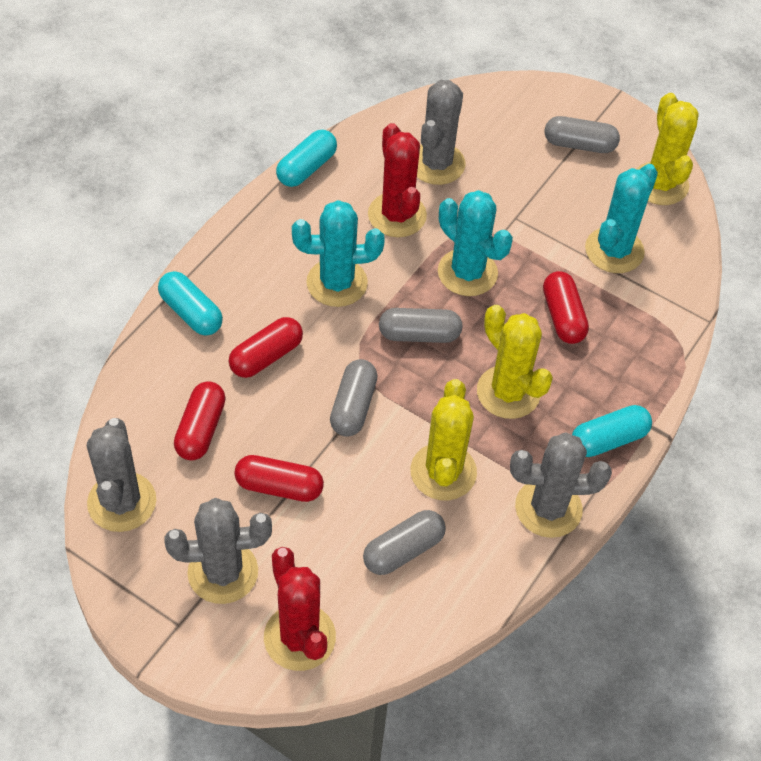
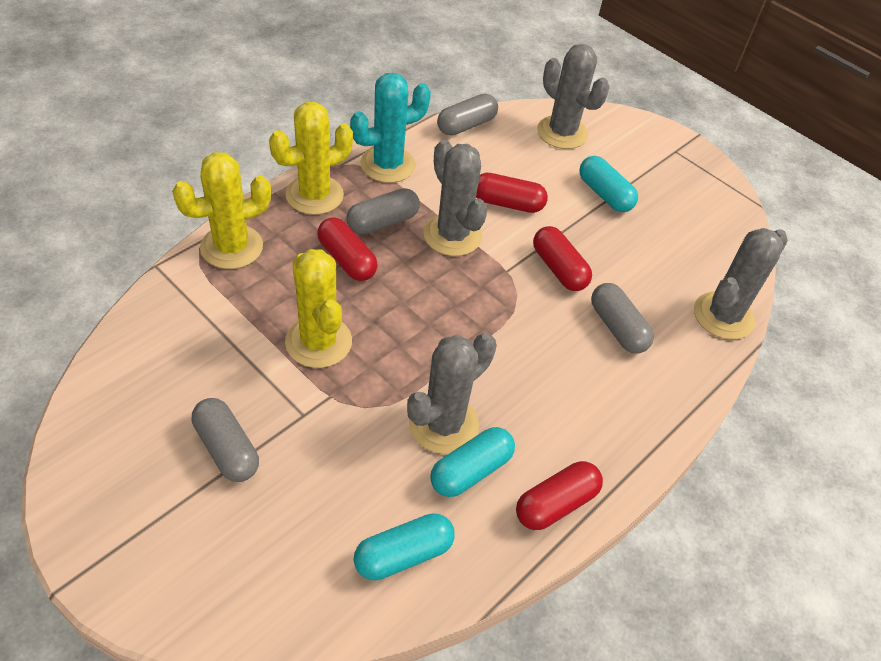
red cactus: 2 -> 0
turquoise cactus: 3 -> 1

